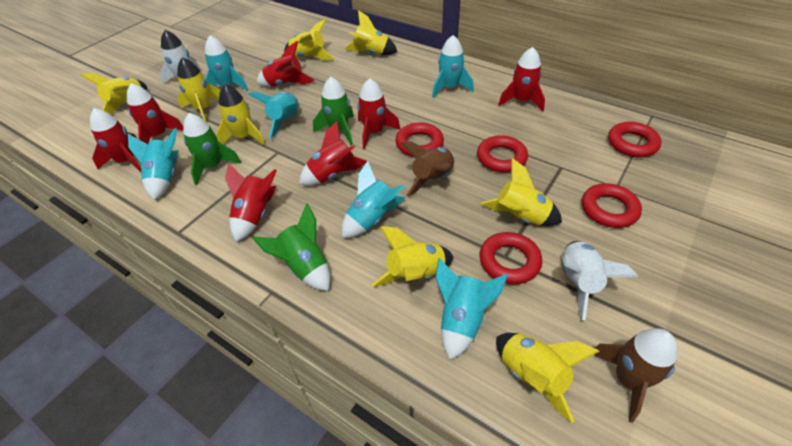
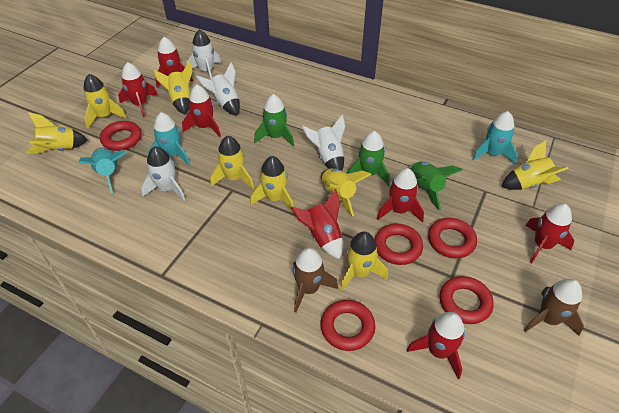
turquoise rocket: 6 -> 3
white rocket: 2 -> 4

